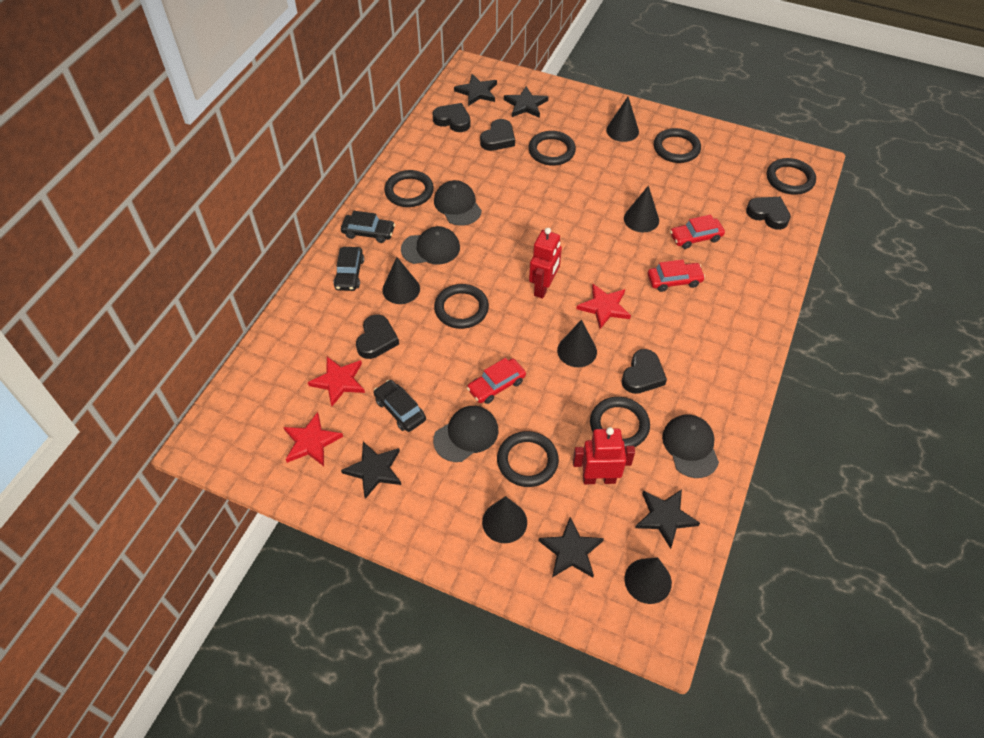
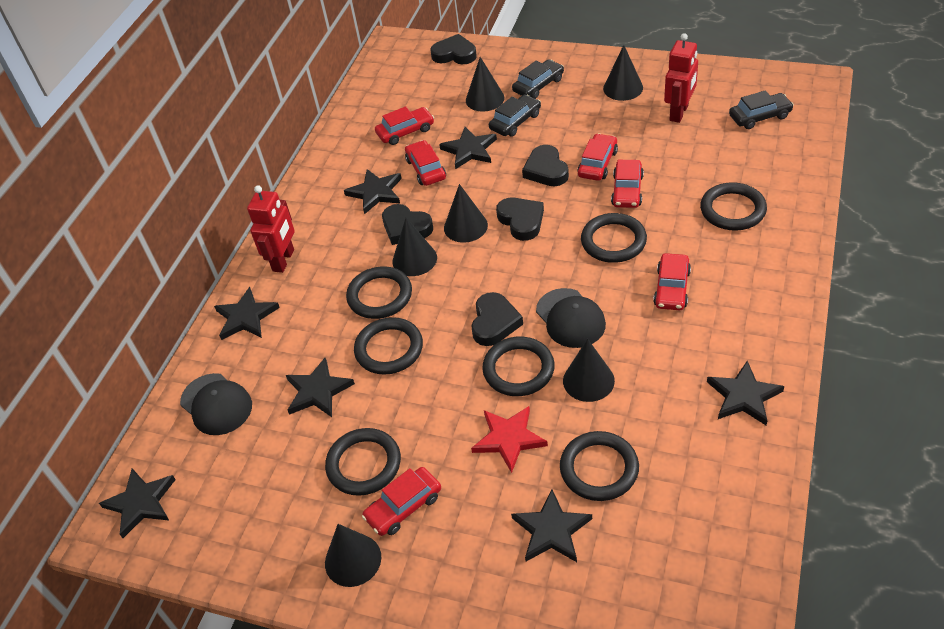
black cap: 4 -> 2
black star: 5 -> 7
red car: 3 -> 6
red star: 3 -> 1

